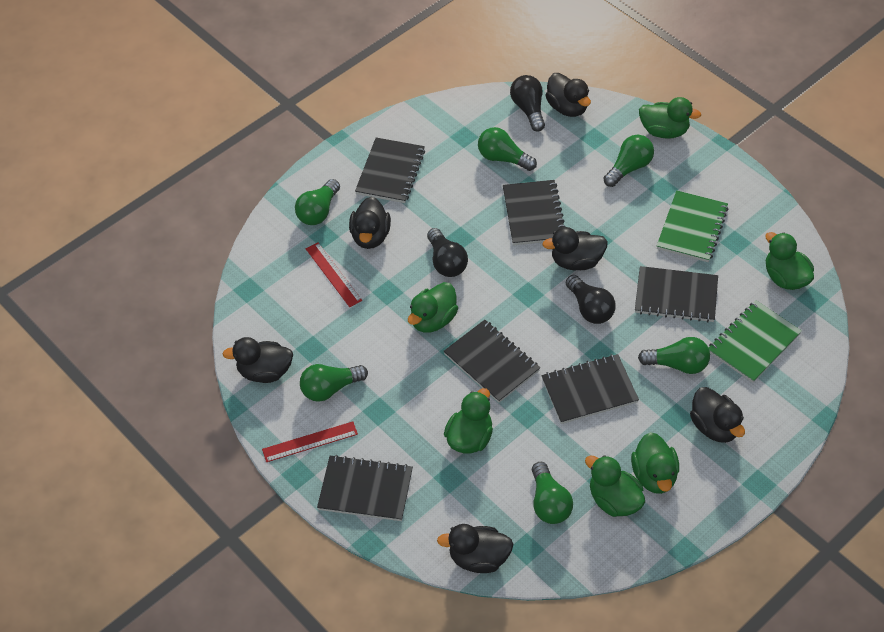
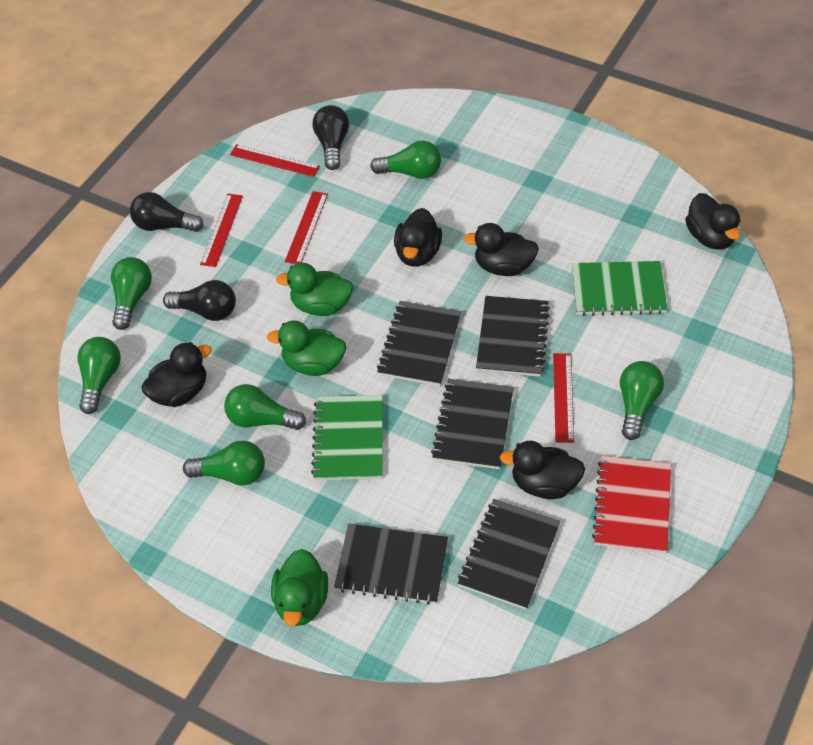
black duck: 6 -> 5
black notebook: 6 -> 5
green duck: 6 -> 3
red notebook: 0 -> 1
red ruler: 2 -> 4

